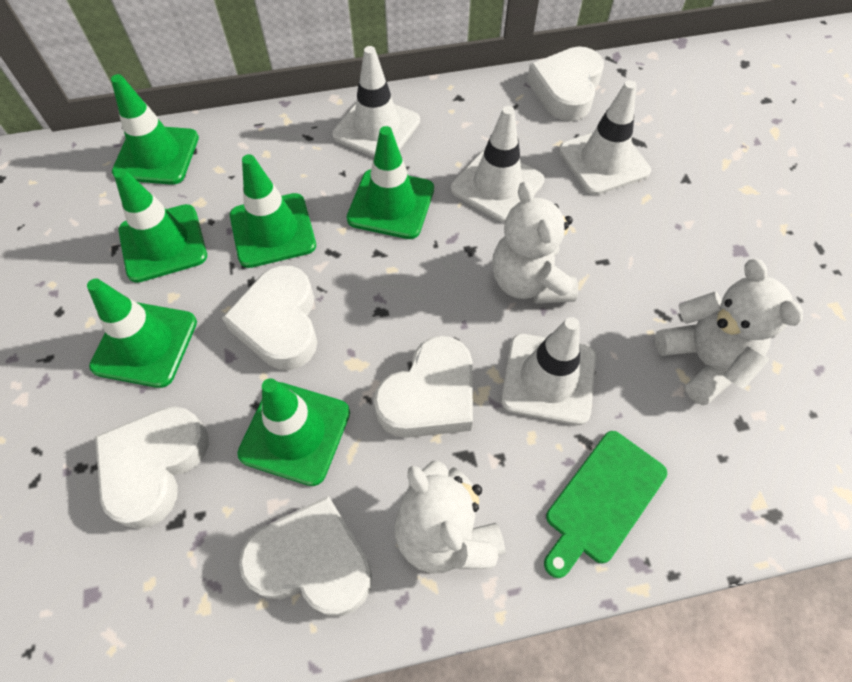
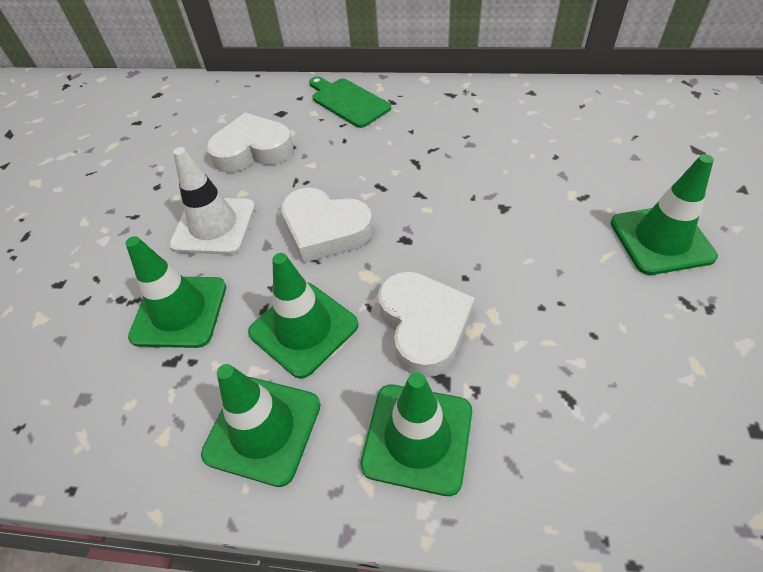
green traffic cone: 6 -> 5
white heart: 5 -> 3
white teddy bear: 3 -> 0
white traffic cone: 4 -> 1

